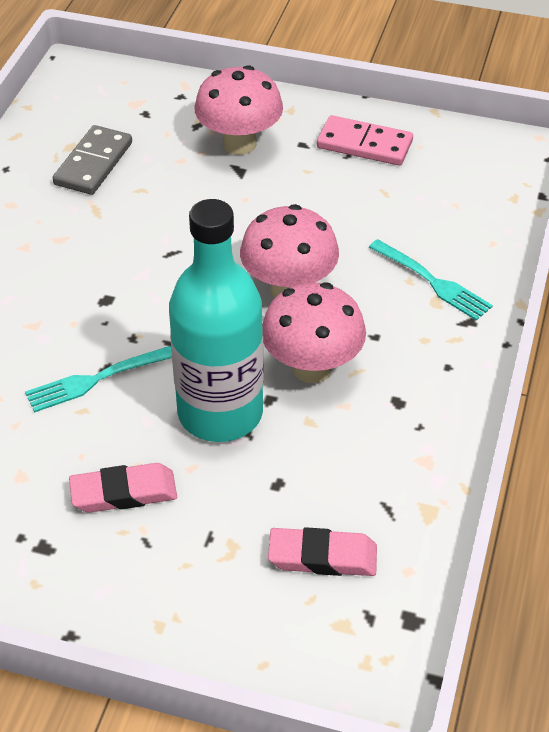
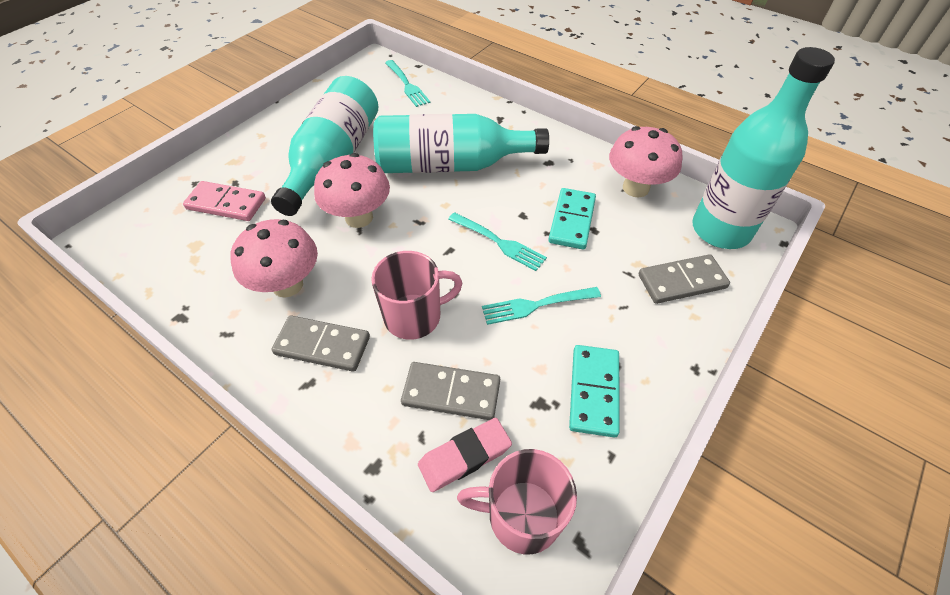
grey domino: 1 -> 3
pink eraser: 2 -> 1
pink mug: 0 -> 2
turquoise bottle: 1 -> 3
turquoise domino: 0 -> 2
turquoise fork: 2 -> 3

